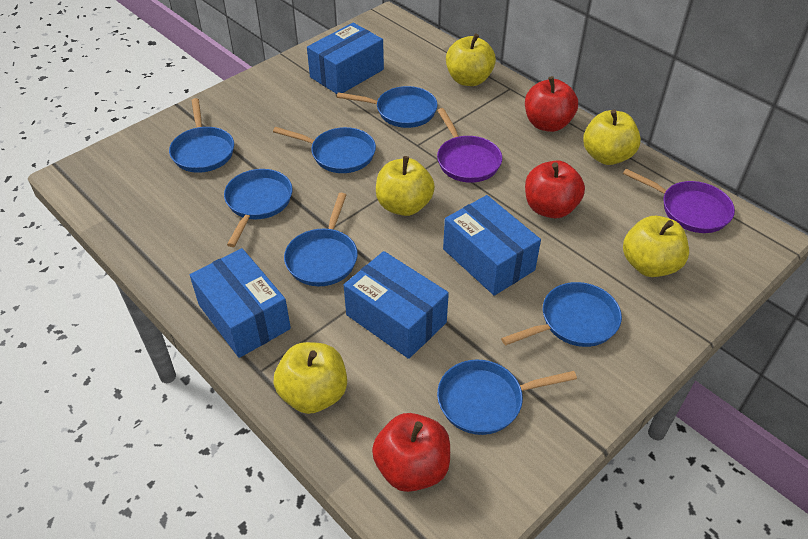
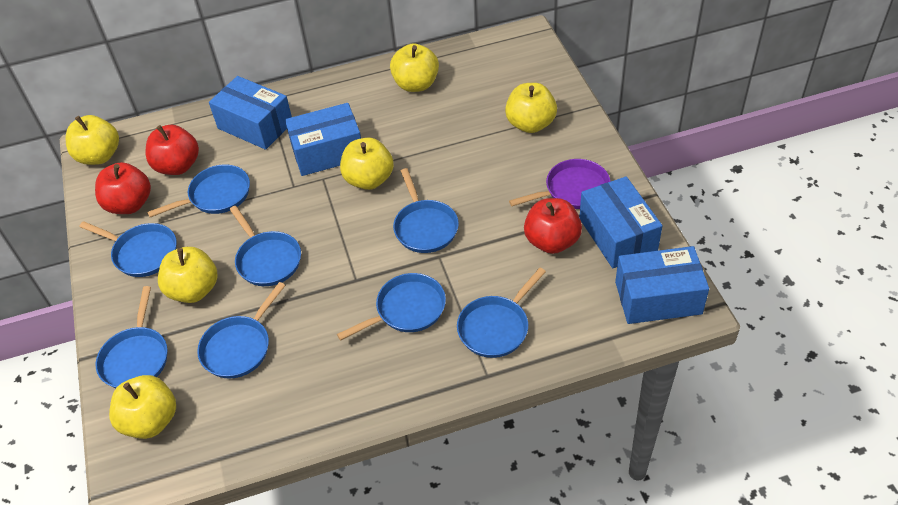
blue pan: 7 -> 8
purple pan: 2 -> 1
yellow apple: 5 -> 6

